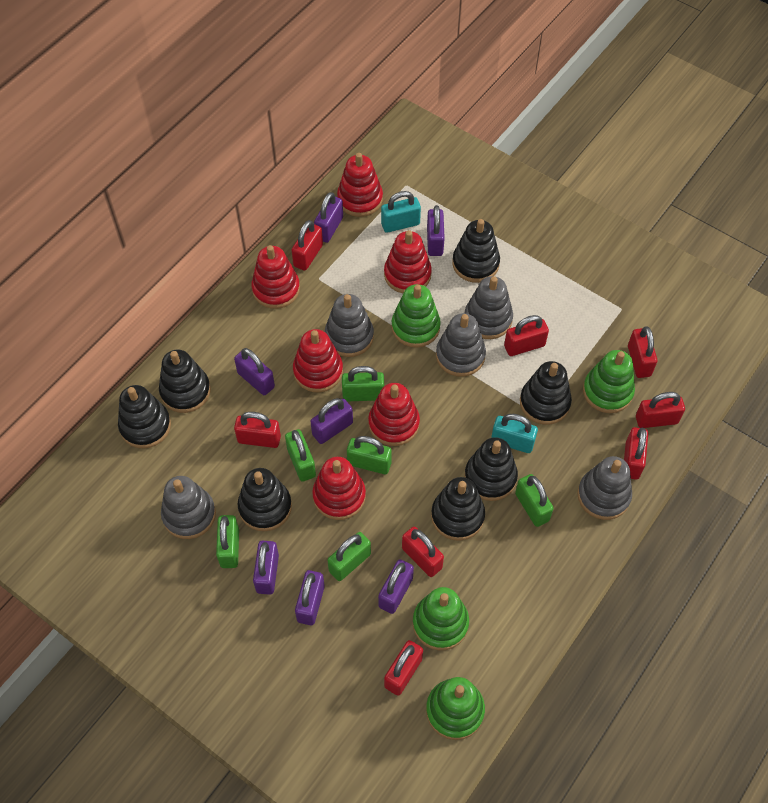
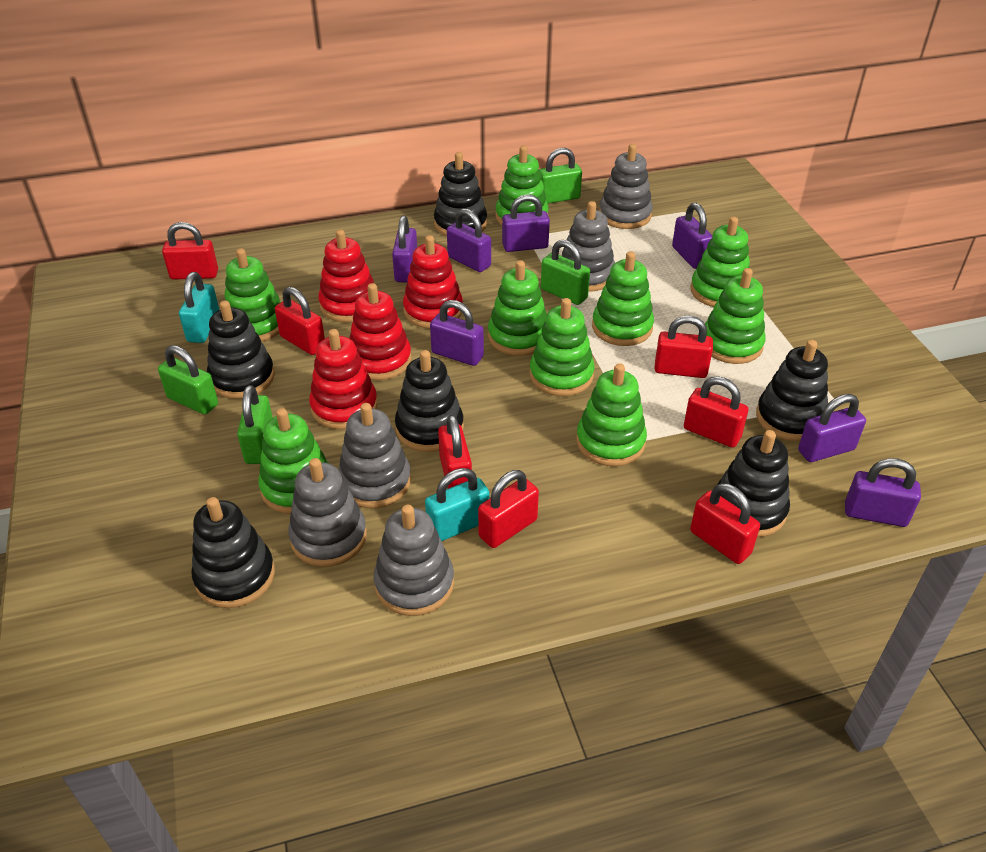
black stacking toy: 7 -> 6
green padlock: 6 -> 4
green stacking toy: 4 -> 9
red padlock: 8 -> 7
red stacking toy: 6 -> 4

